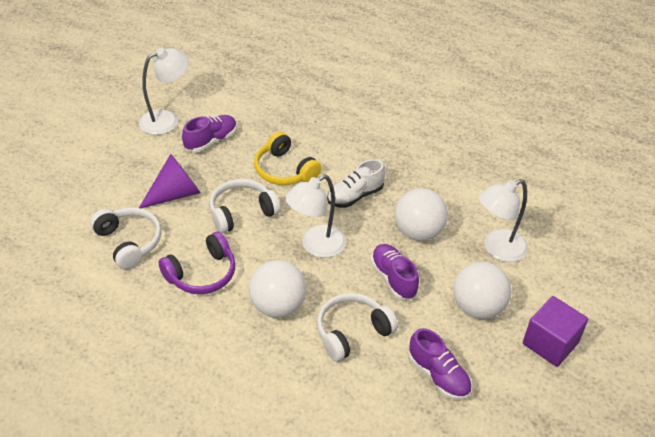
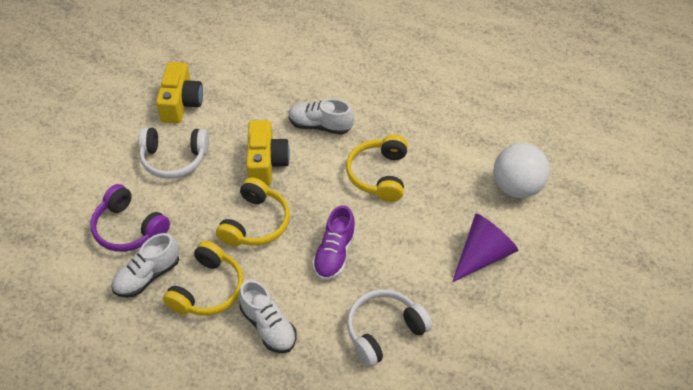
purple cube: 1 -> 0
purple shoe: 3 -> 1
white ball: 3 -> 1
white headphones: 3 -> 2
white lamp: 3 -> 0
white shoe: 1 -> 3
yellow camera: 0 -> 2
yellow headphones: 1 -> 3

